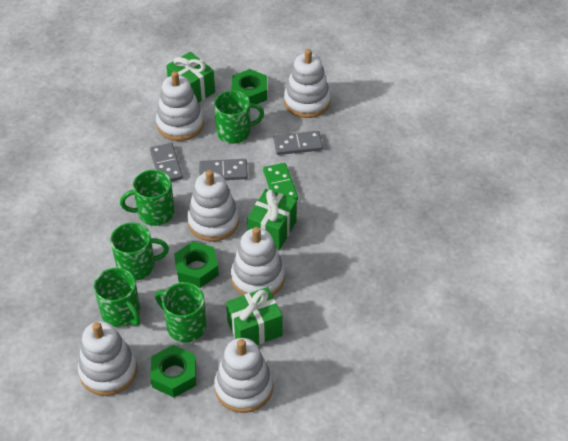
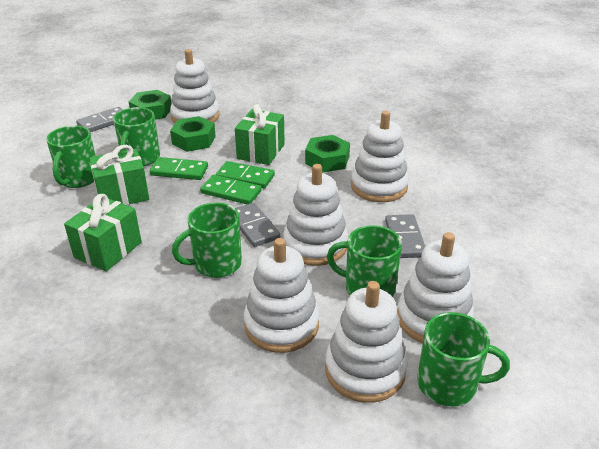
green domino: 1 -> 3

